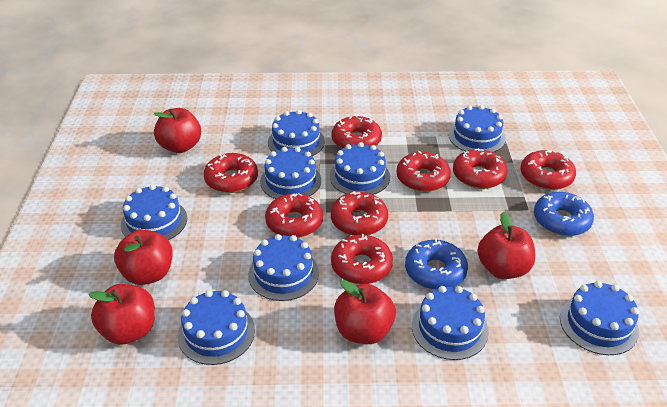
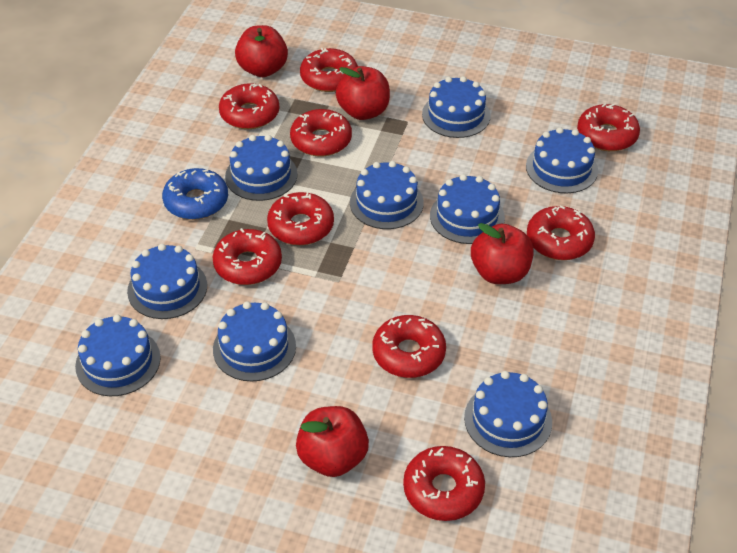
blue donut: 2 -> 1
red apple: 5 -> 4
red donut: 8 -> 9

